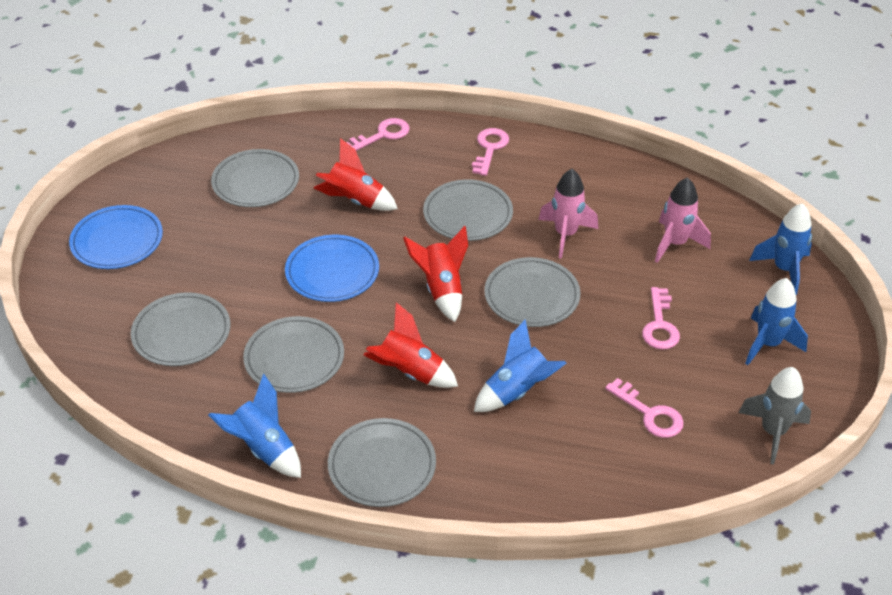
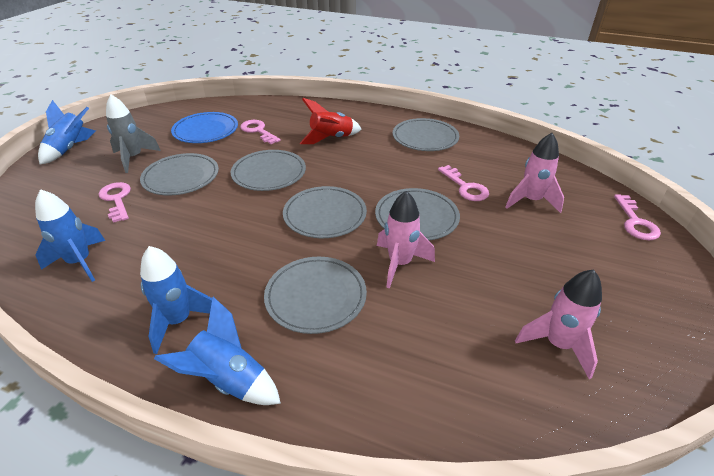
blue plate: 2 -> 1
pink rocket: 2 -> 3
red rocket: 3 -> 1

